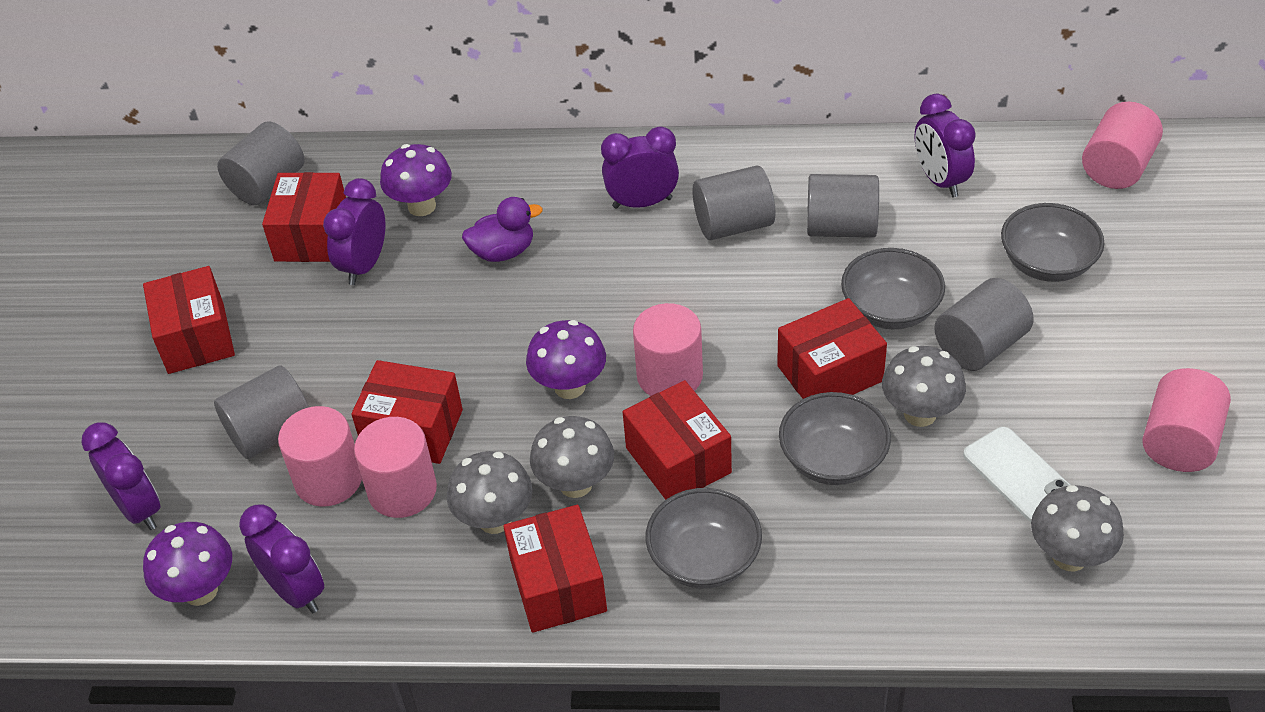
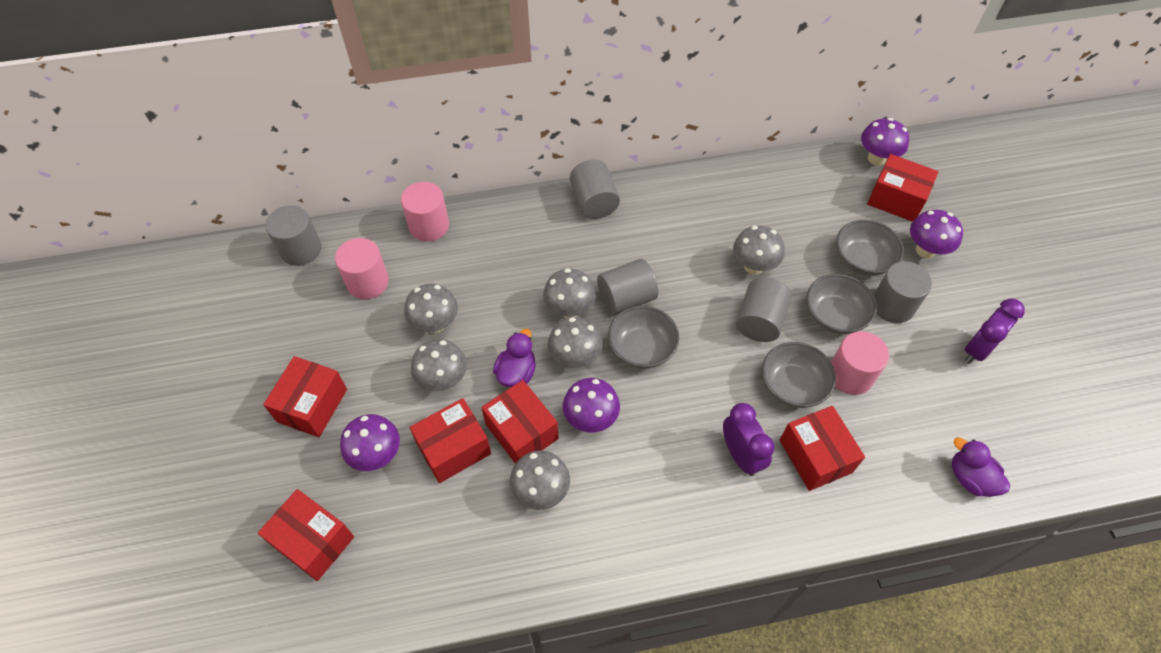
grey mushroom: 4 -> 6
pink cylinder: 5 -> 3
purple clock: 5 -> 2
purple duck: 1 -> 2
purple mushroom: 3 -> 4
white phone: 1 -> 0

